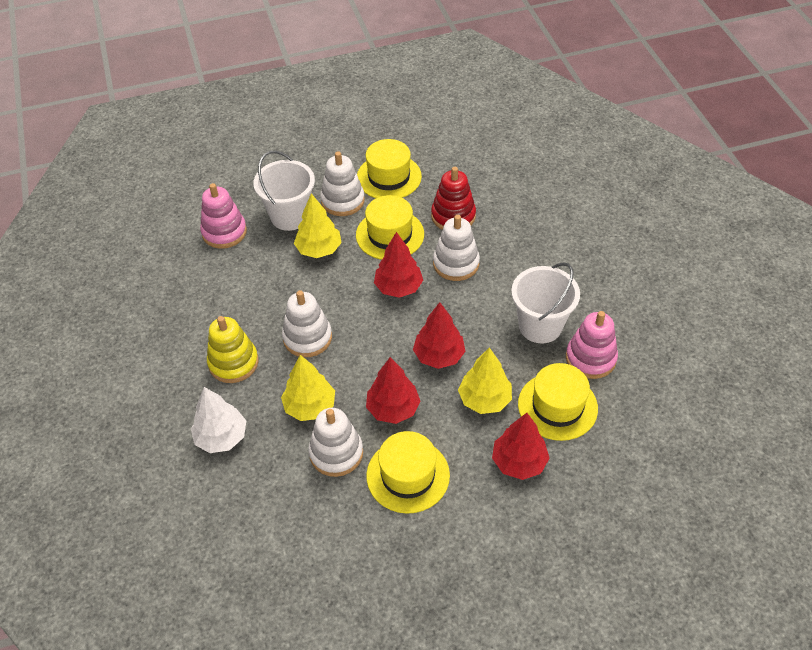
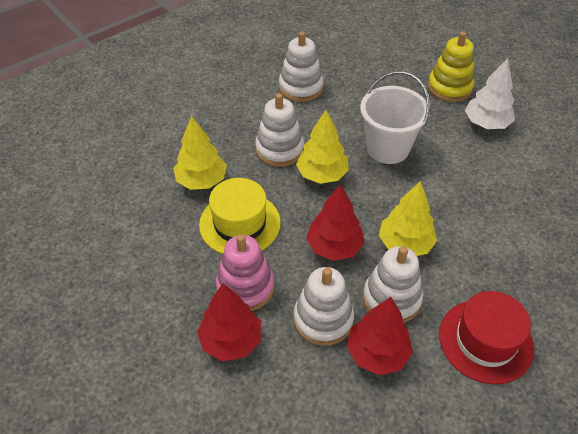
pink stacking toy: 2 -> 1
red hat: 0 -> 1
red stacking toy: 1 -> 0
red tree: 4 -> 3
white bucket: 2 -> 1
yellow hat: 4 -> 1

